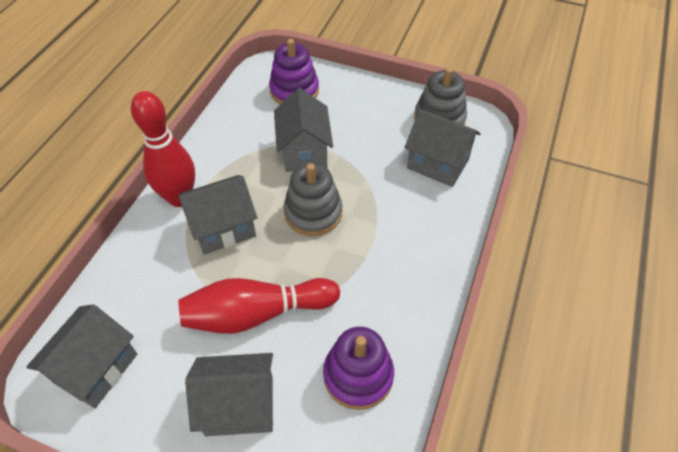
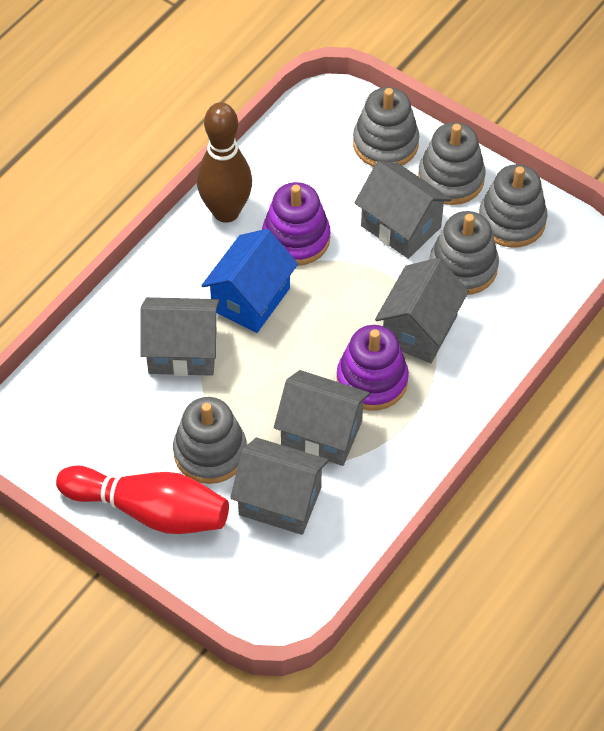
blue house: 0 -> 1
brown bowling pin: 0 -> 1
grey stacking toy: 2 -> 5
red bowling pin: 2 -> 1

